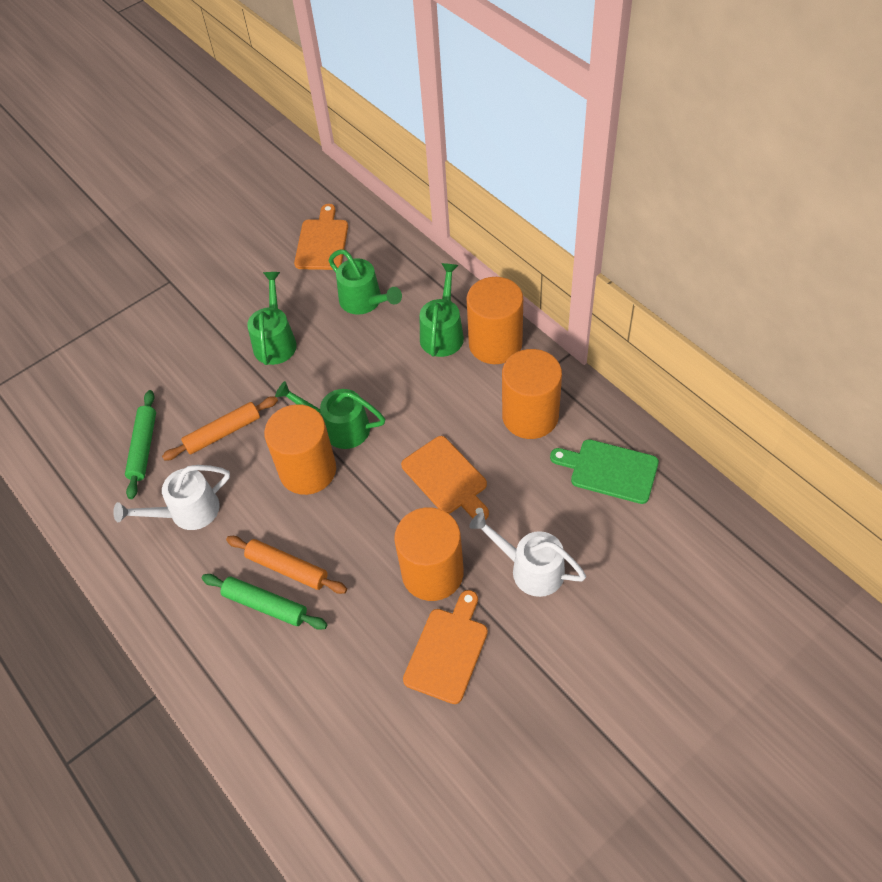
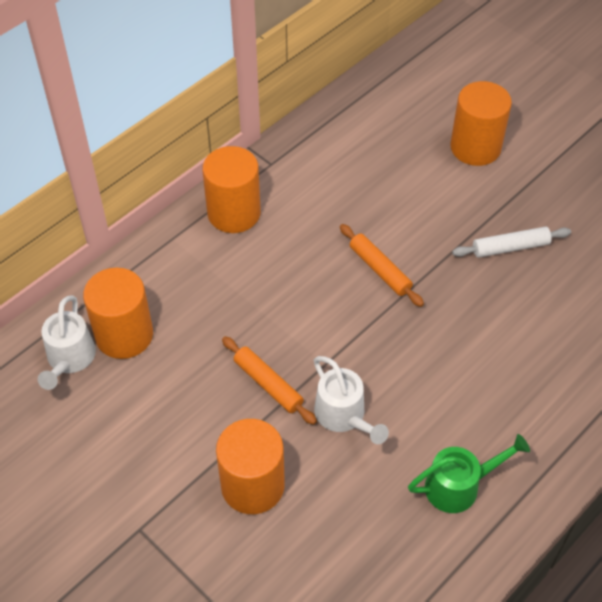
green cutting board: 1 -> 0
green rolling pin: 2 -> 0
green watering can: 4 -> 1
orange cutting board: 3 -> 0
white rolling pin: 0 -> 1

